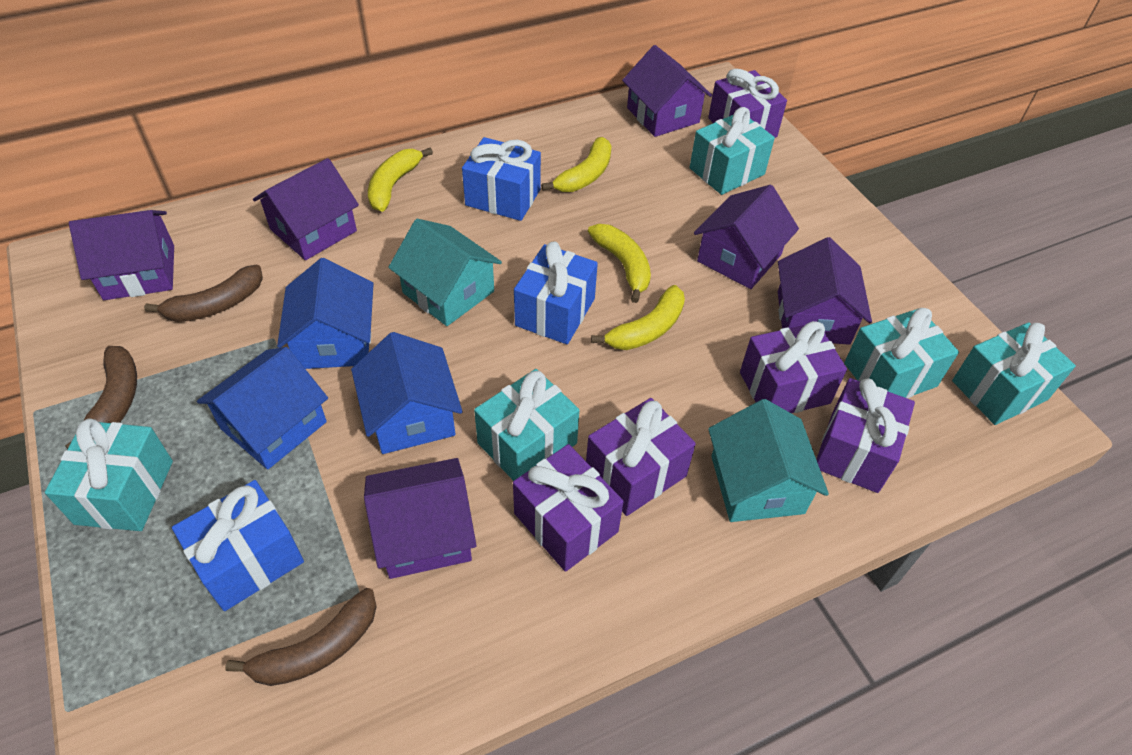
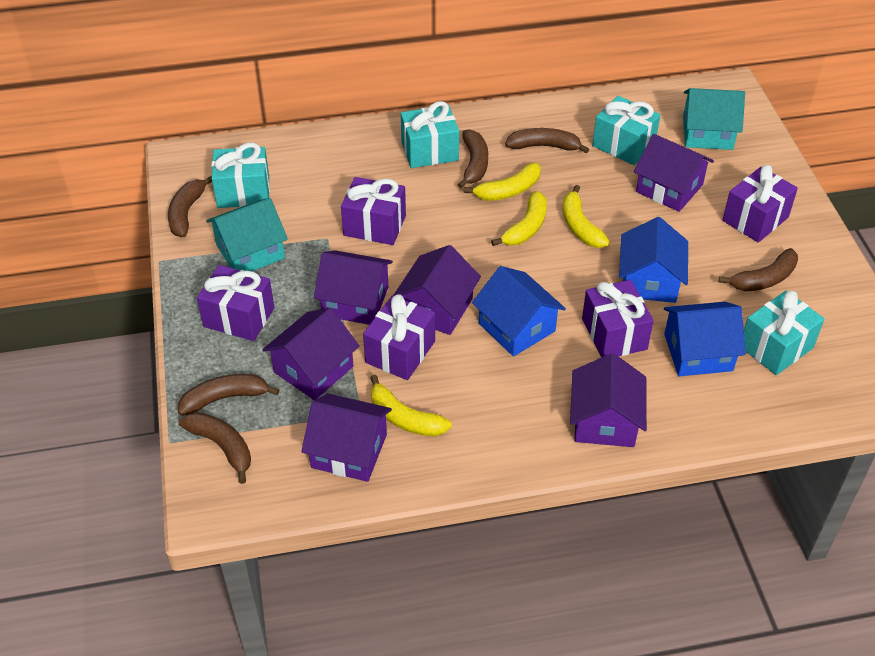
blue gift: 3 -> 0
brown banana: 3 -> 6
turquoise gift: 5 -> 4

